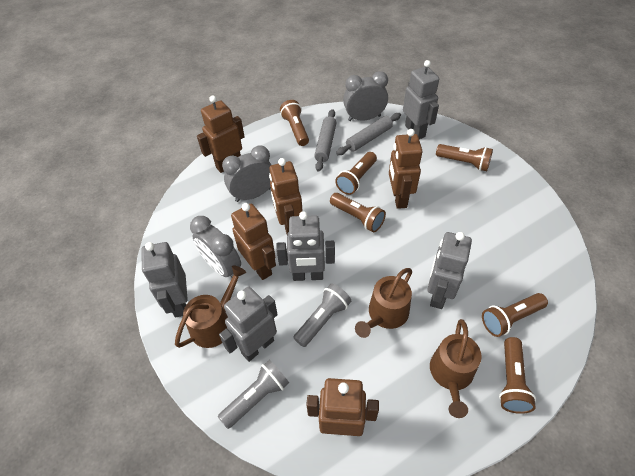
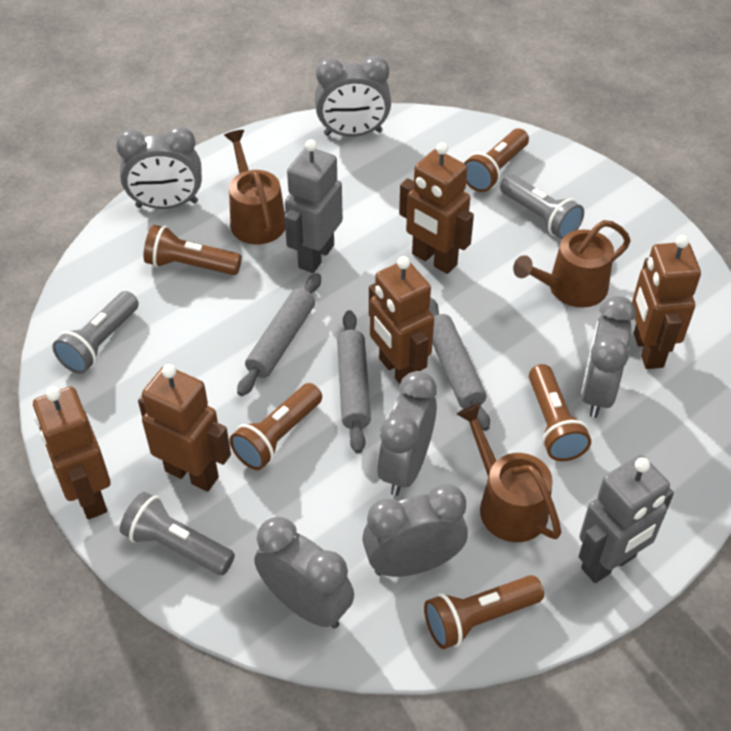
brown flashlight: 6 -> 5
grey clock: 3 -> 6
grey flashlight: 2 -> 3
grey robot: 5 -> 2
grey rolling pin: 2 -> 3

